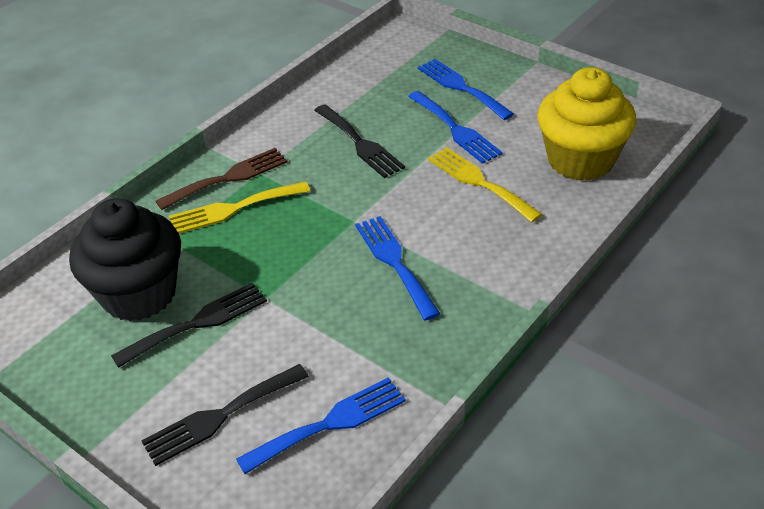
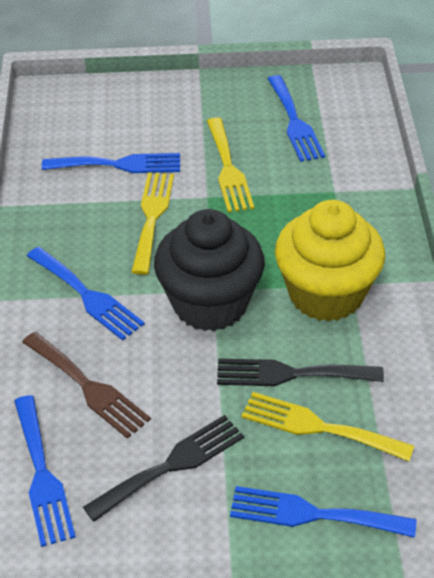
black fork: 3 -> 2
blue fork: 4 -> 5
yellow fork: 2 -> 3

